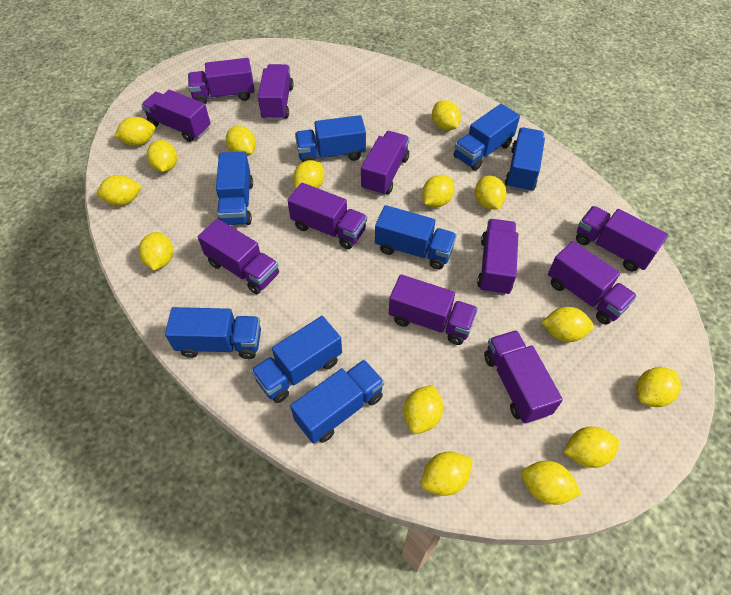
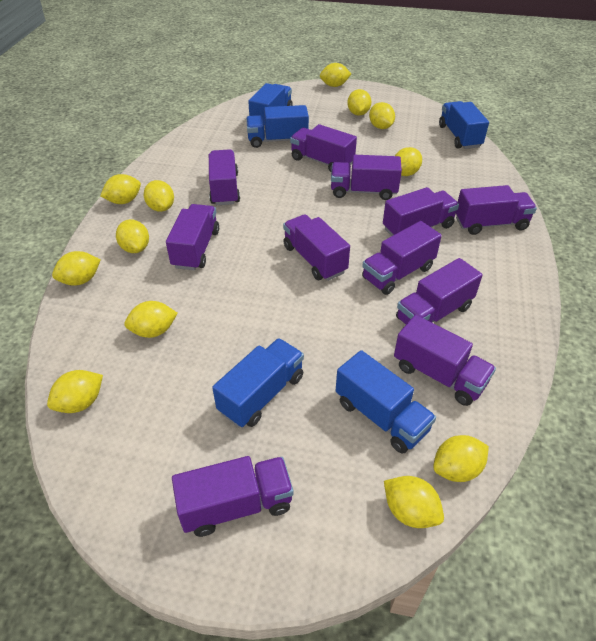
blue truck: 8 -> 5
yellow lemon: 15 -> 12

